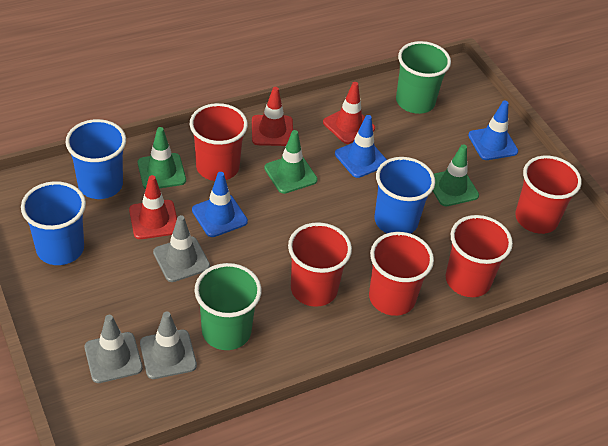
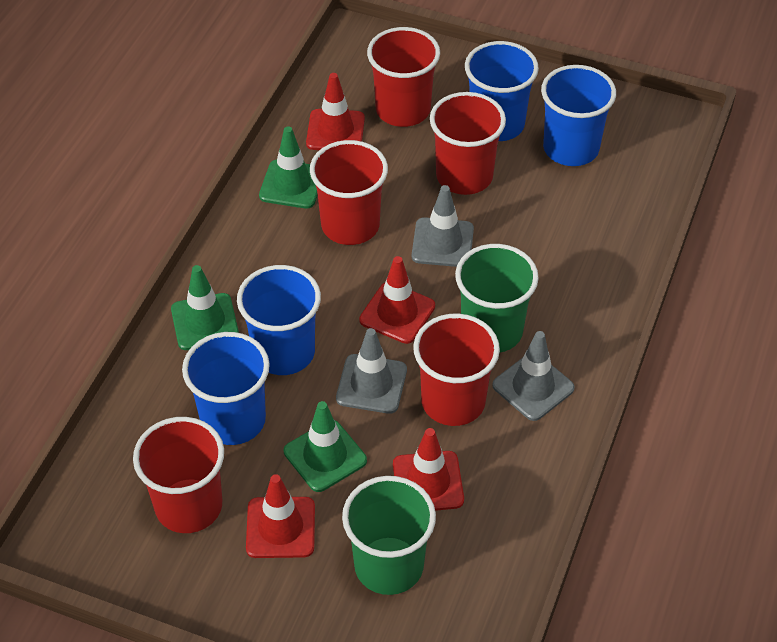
blue cup: 3 -> 4
blue traffic cone: 3 -> 0
red traffic cone: 3 -> 4

